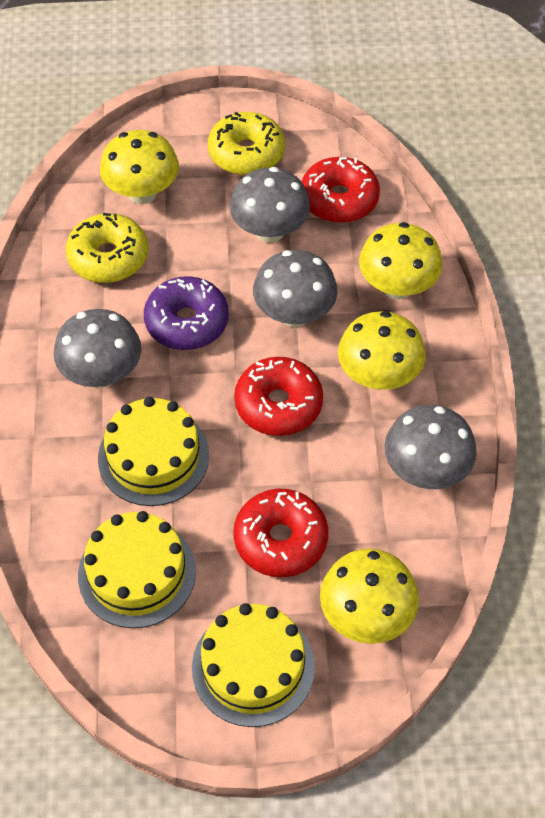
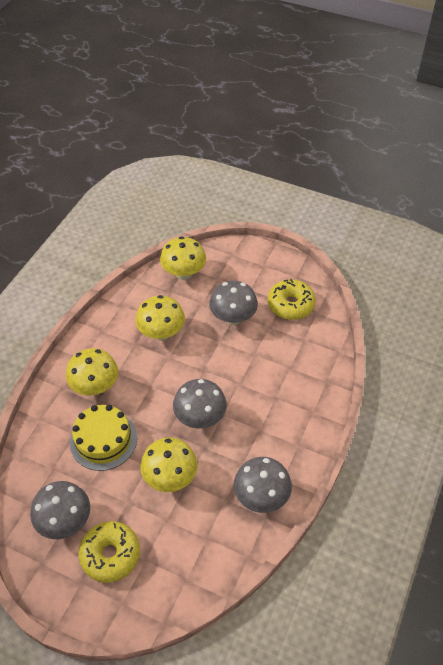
purple donut: 1 -> 0
red donut: 3 -> 0
yellow cake: 3 -> 1

